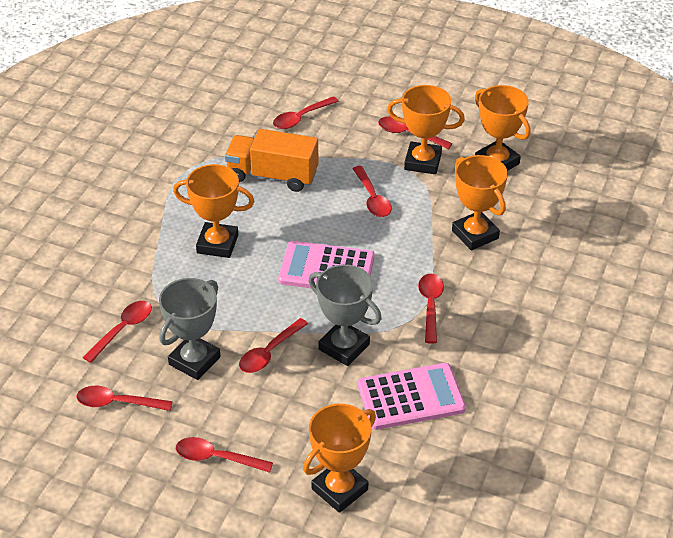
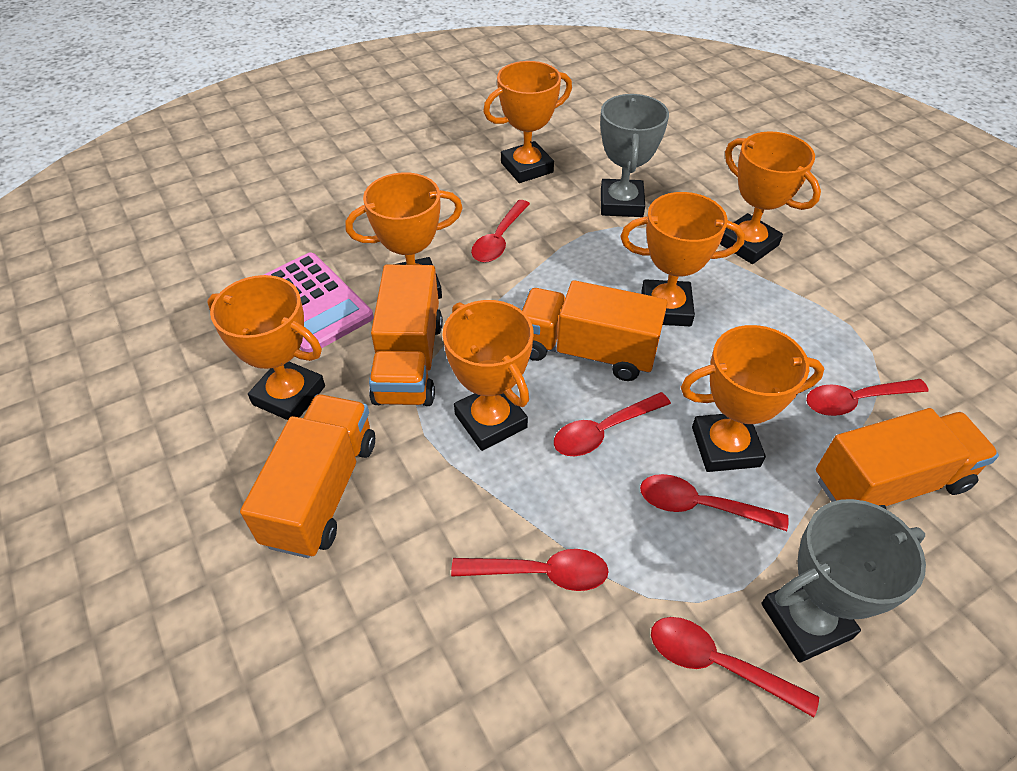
orange trophy: 5 -> 7
orange truck: 1 -> 4
pink calculator: 2 -> 1
red spoon: 8 -> 6

